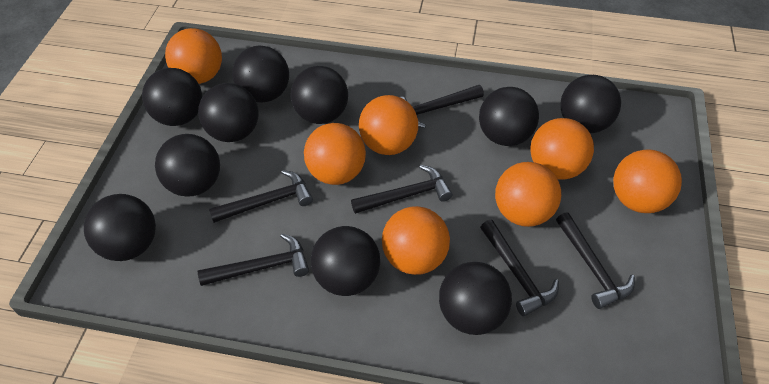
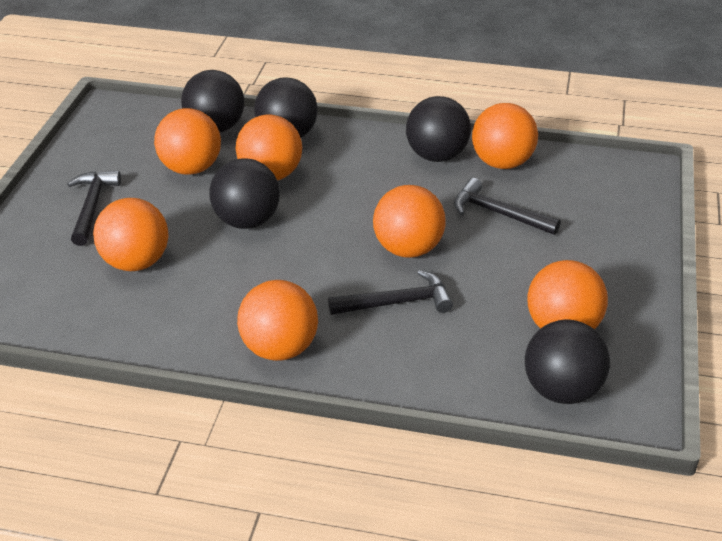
black ball: 10 -> 5
black hammer: 6 -> 3

